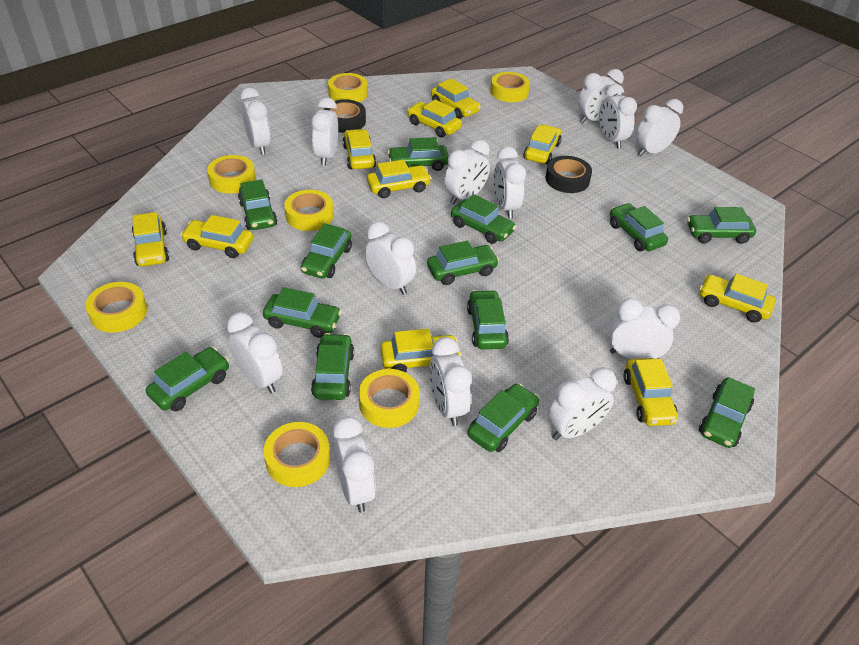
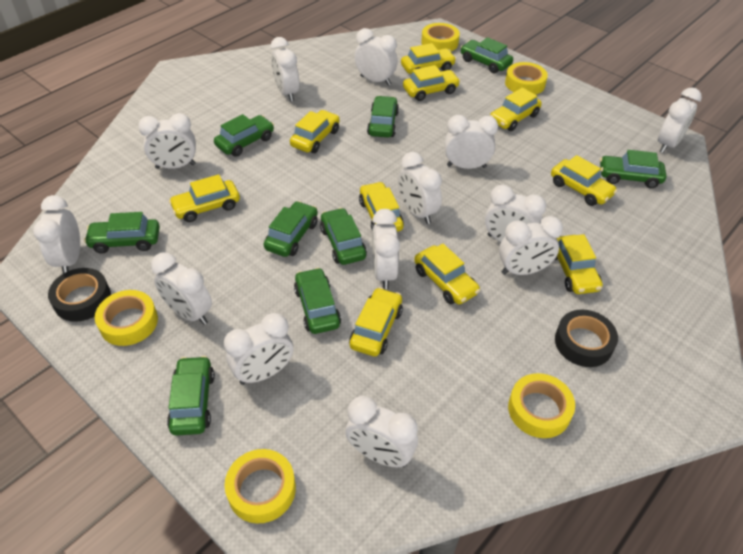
green car: 13 -> 9
yellow tape: 7 -> 5

